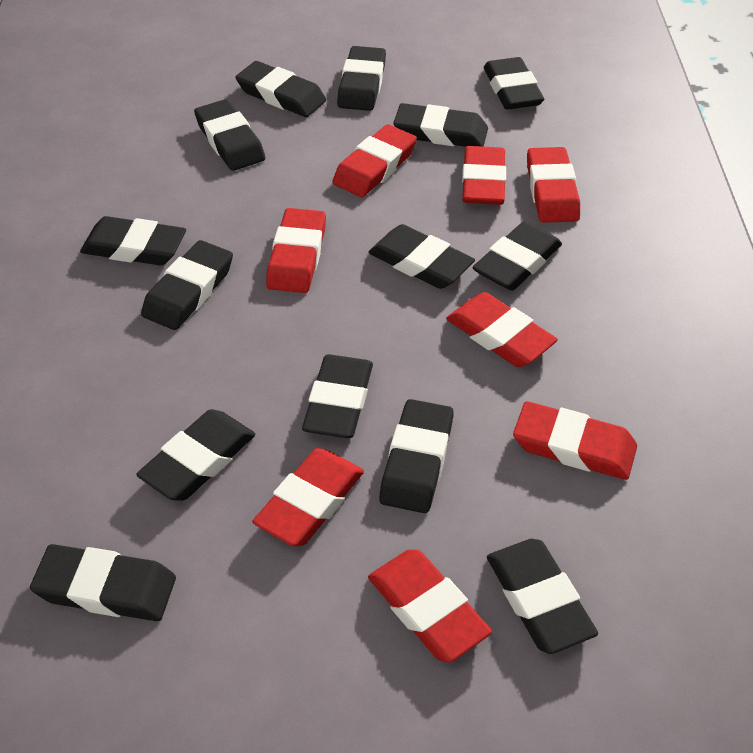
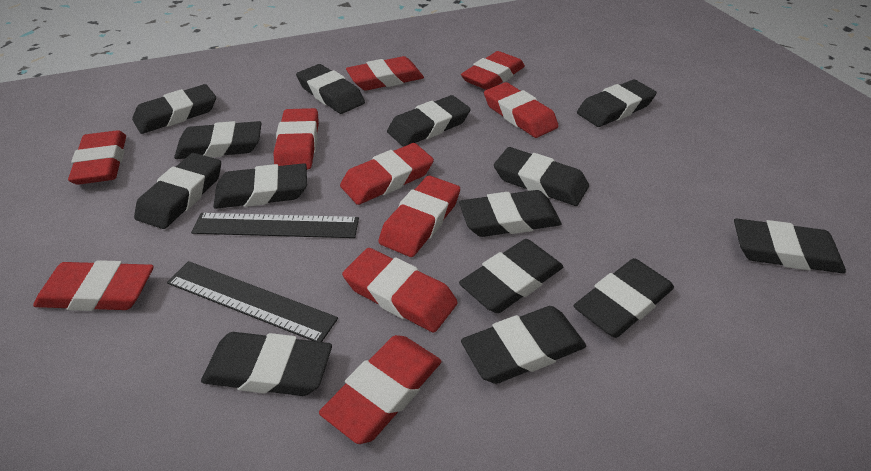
black ruler: 0 -> 2
red eraser: 8 -> 10

